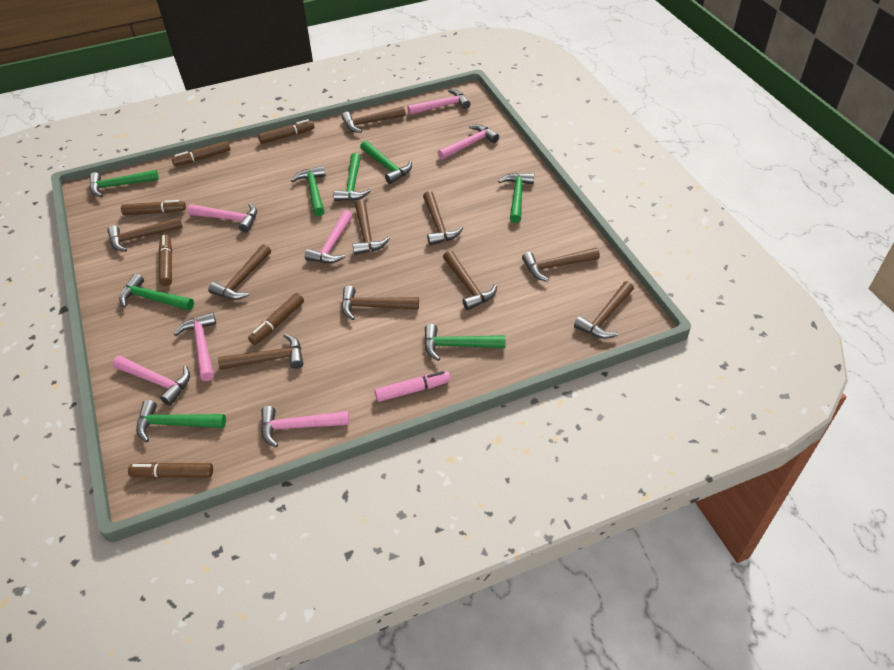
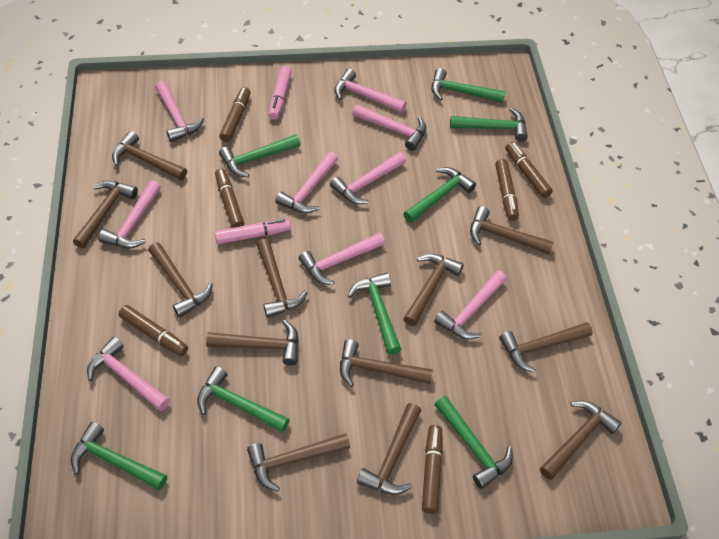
brown hammer: 10 -> 12
pink hammer: 7 -> 9
pink marker: 1 -> 2

